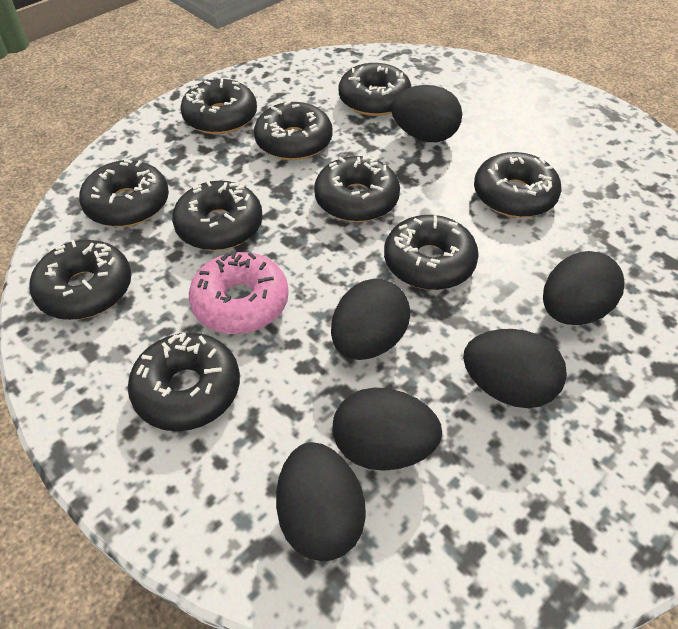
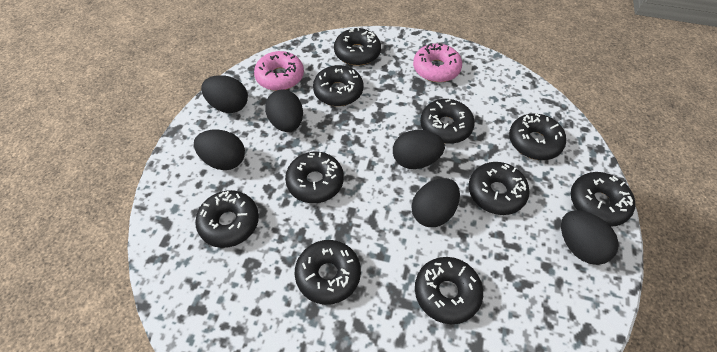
pink donut: 1 -> 2

